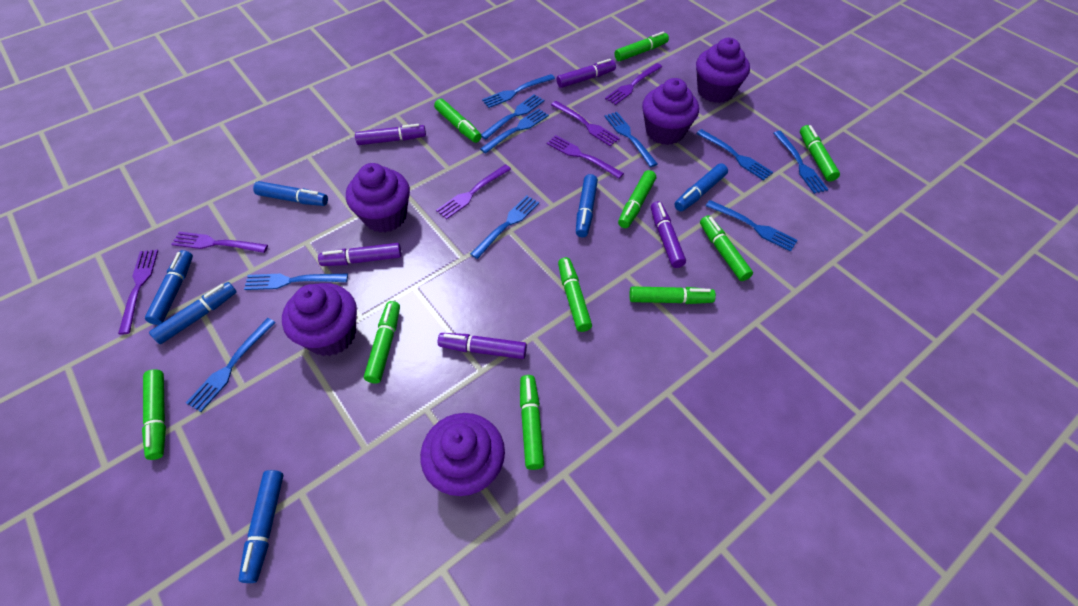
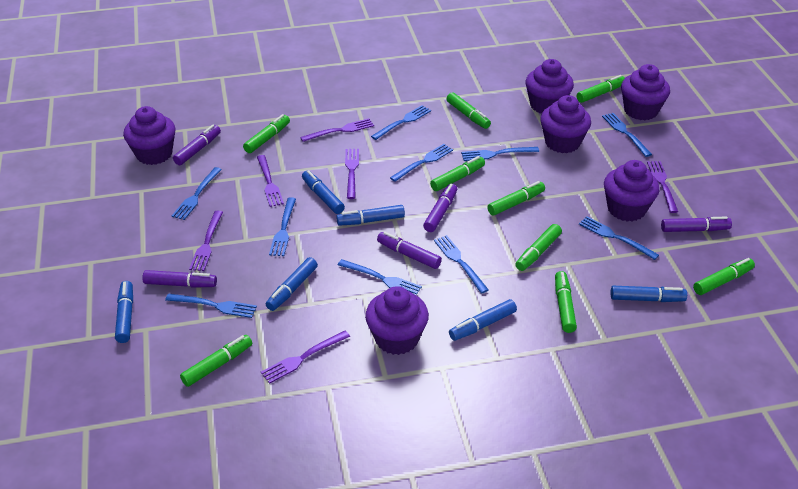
green marker: 10 -> 9
purple cupcake: 5 -> 6

